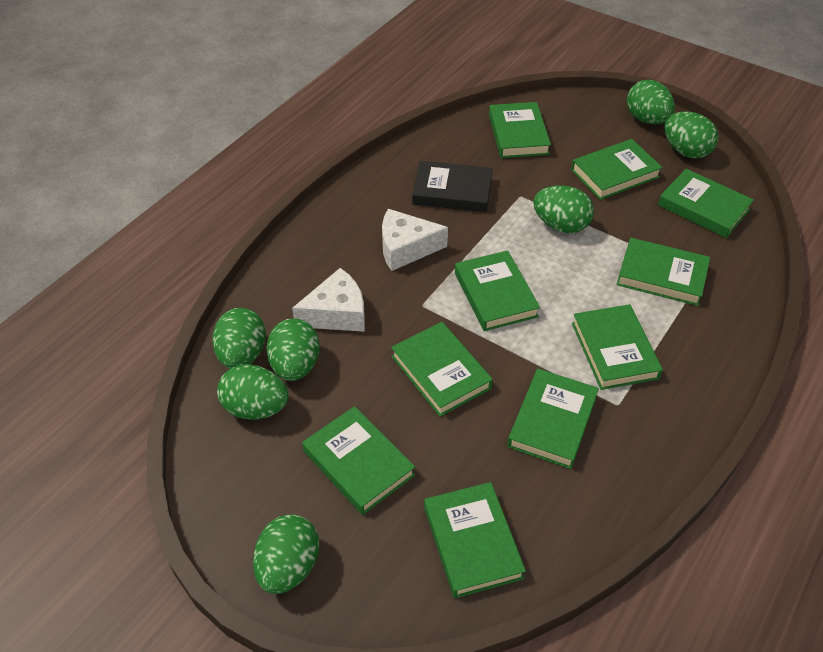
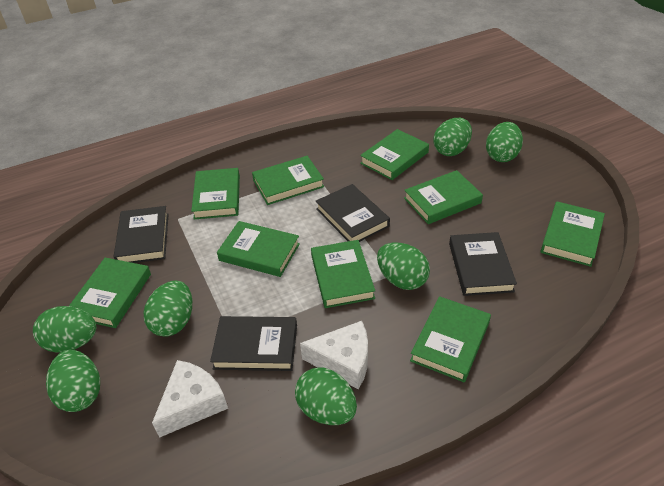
black book: 1 -> 4
green book: 10 -> 9

